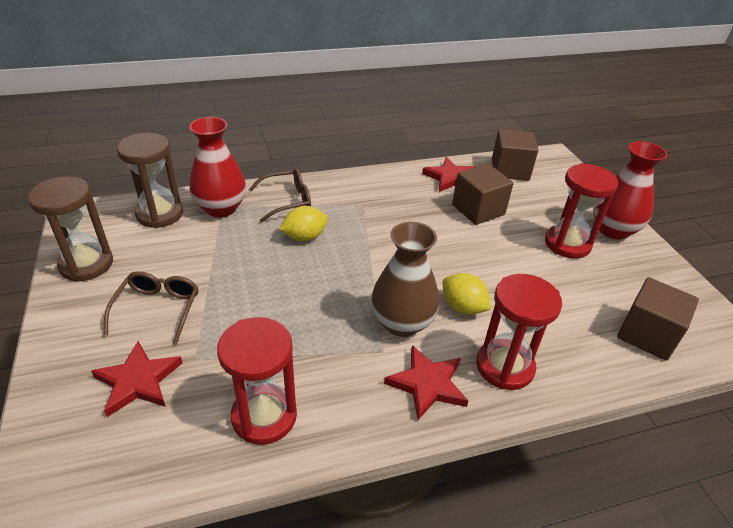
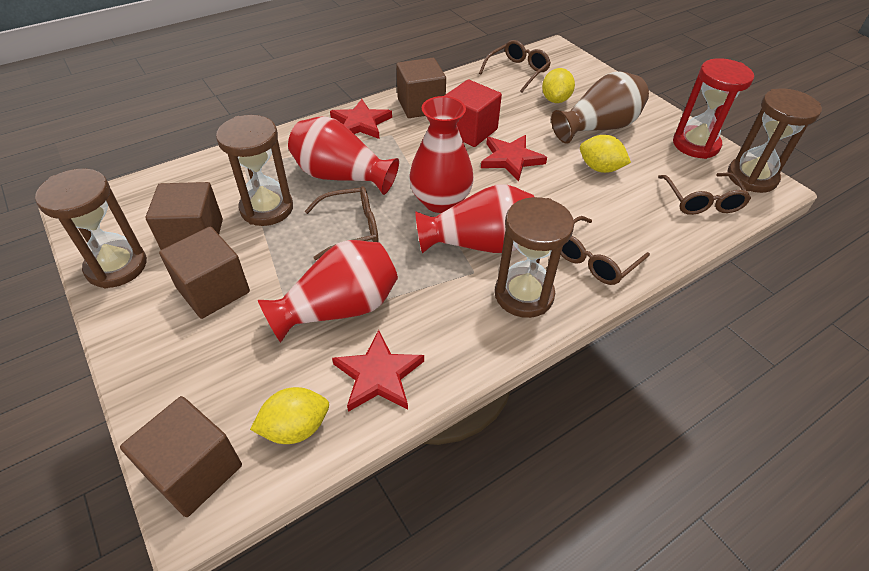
brown cube: 3 -> 4
brown glasses: 2 -> 4
brown hourglass: 2 -> 4
red cube: 0 -> 1
red hourglass: 3 -> 1
red vase: 2 -> 4
yellow lemon: 2 -> 3

